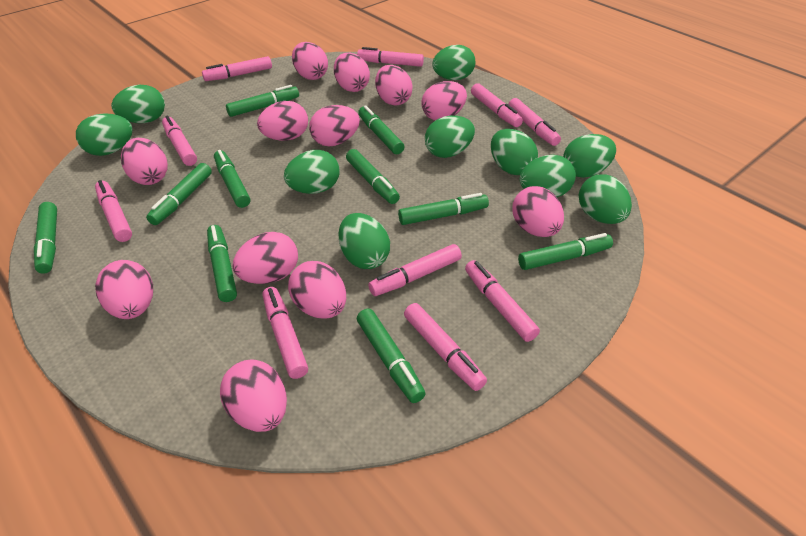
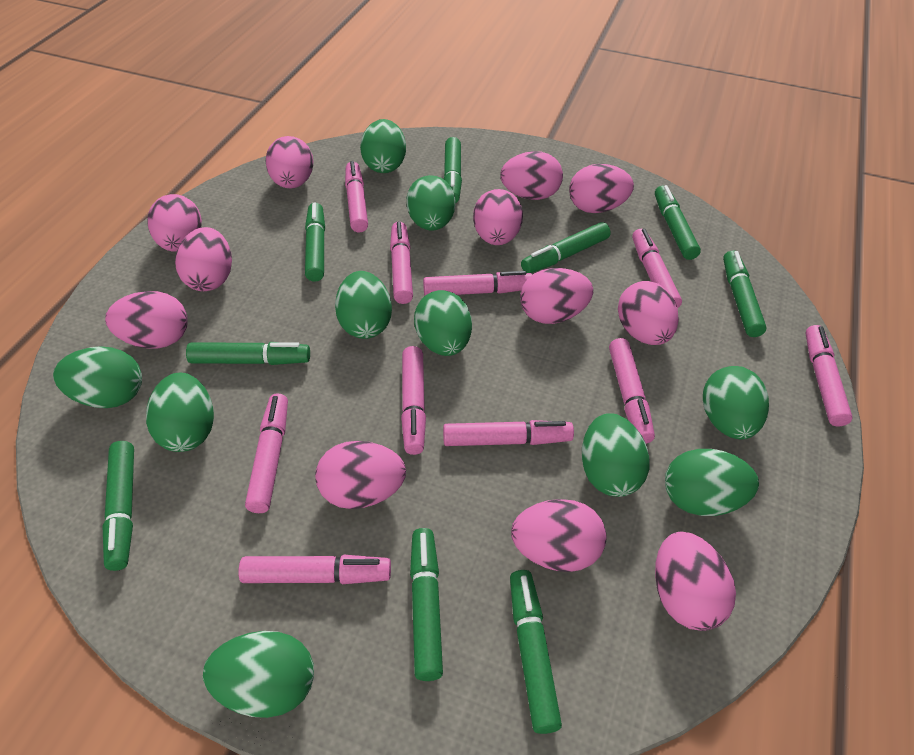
green marker: 10 -> 9

